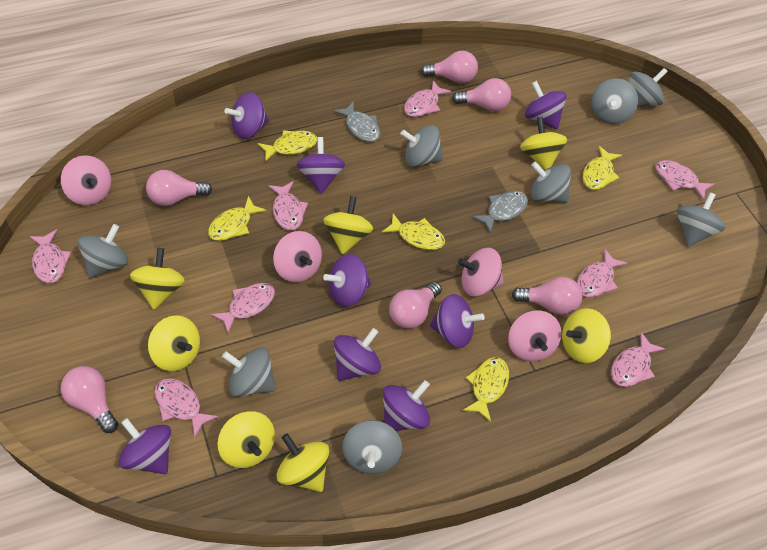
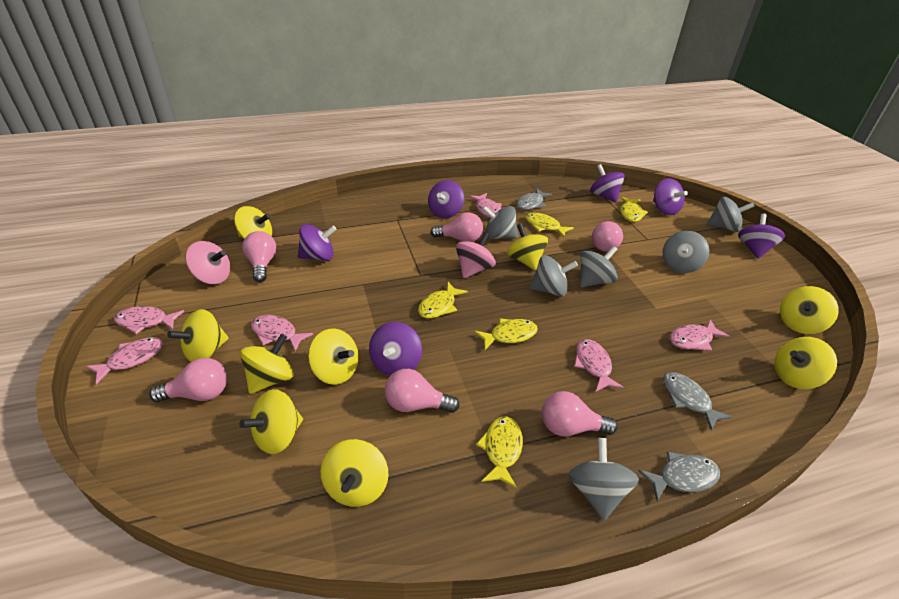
grey fish: 2 -> 3
grey spinning top: 8 -> 6
pink fish: 8 -> 6
pink spinning top: 4 -> 2
purple spinning top: 8 -> 6
yellow spinning top: 7 -> 9

